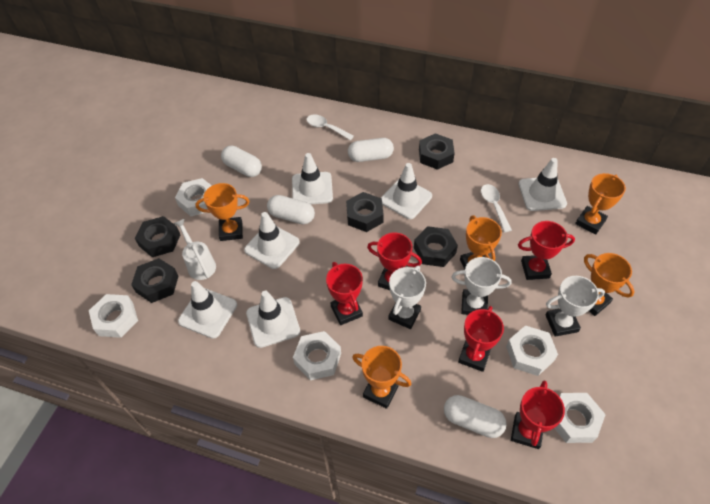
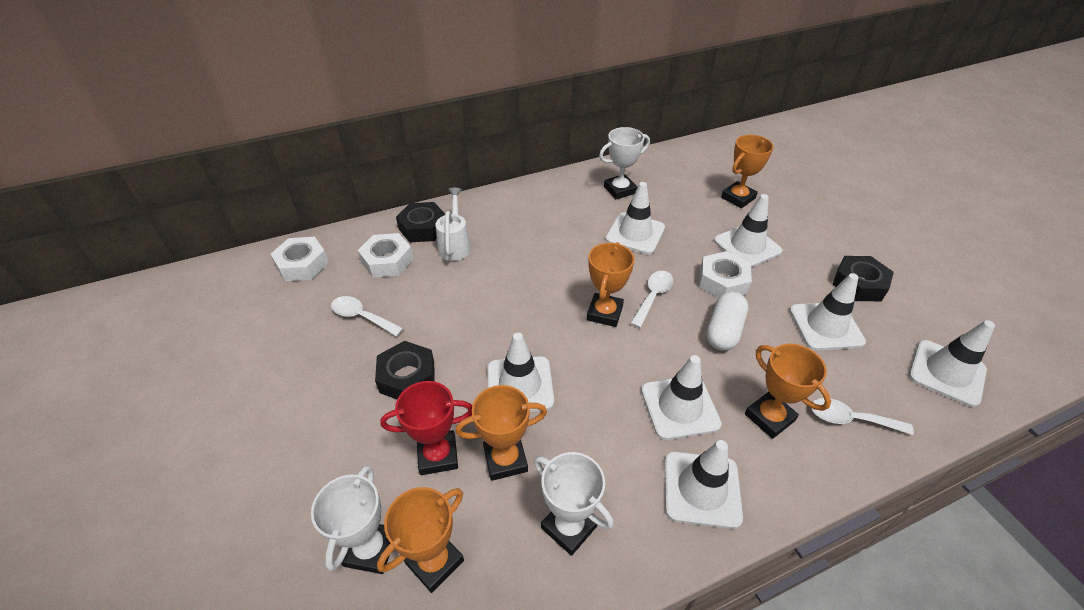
black nut: 5 -> 3
red trophy: 5 -> 1
white capsule: 4 -> 1
white nut: 5 -> 3
white spoon: 2 -> 3
white traffic cone: 6 -> 7

